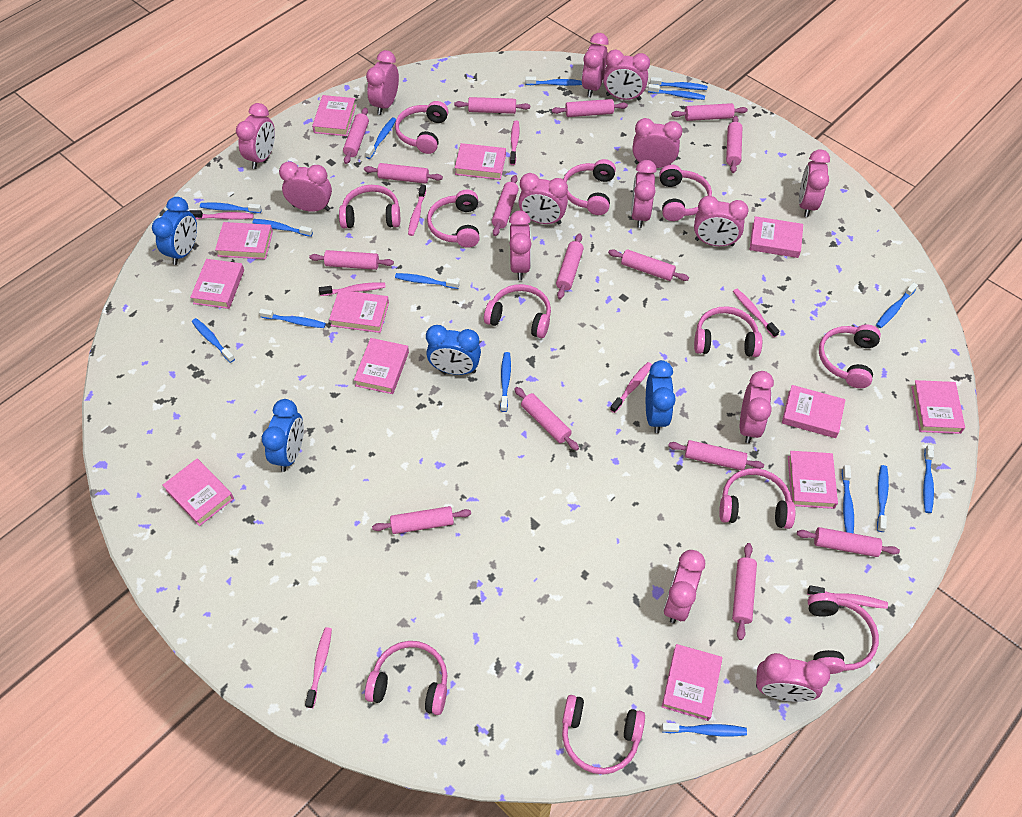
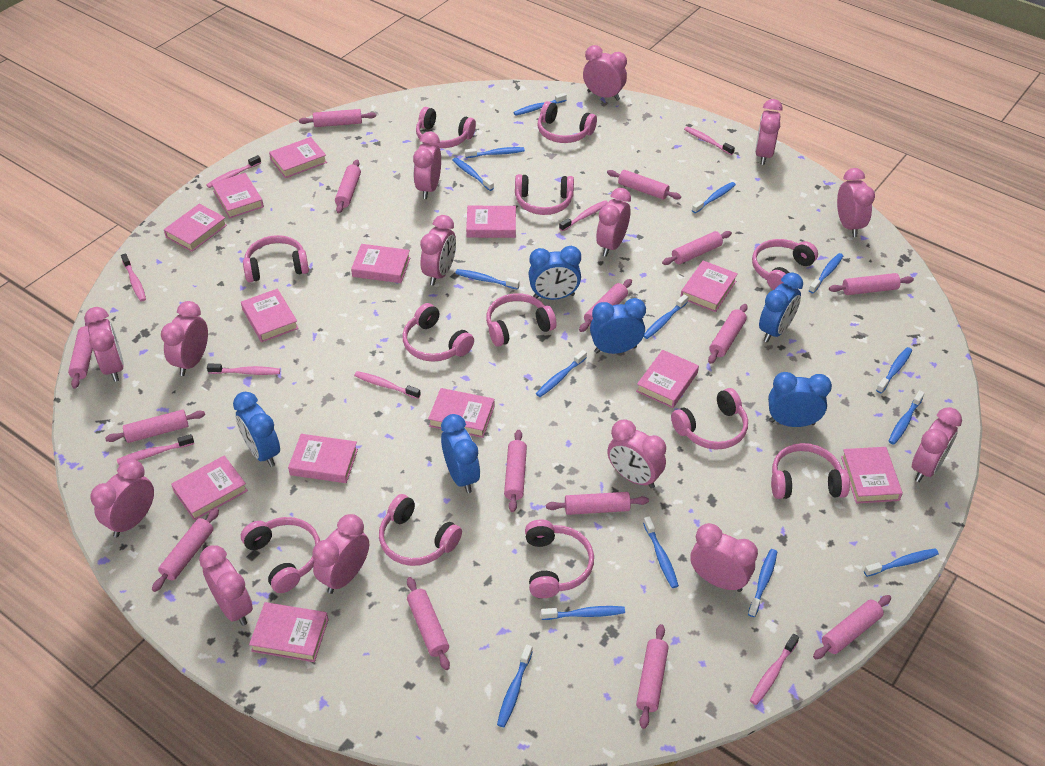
blue clock: 4 -> 6
pink book: 12 -> 13

